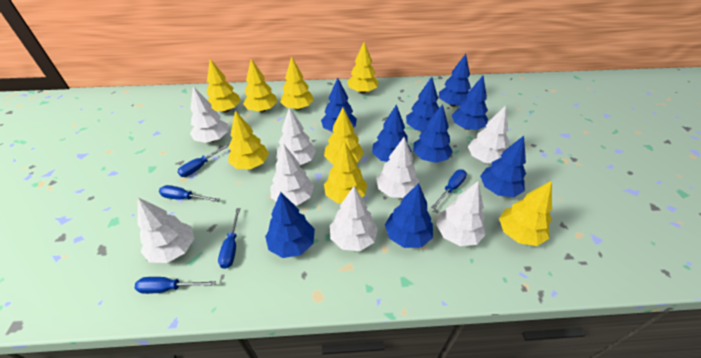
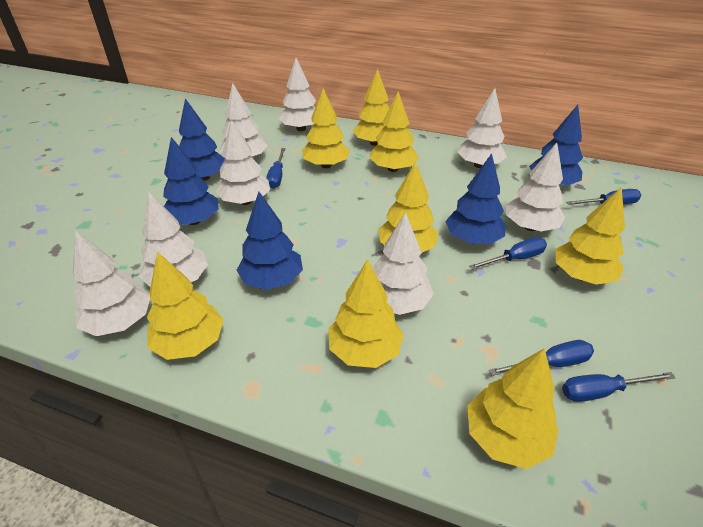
blue tree: 9 -> 5

